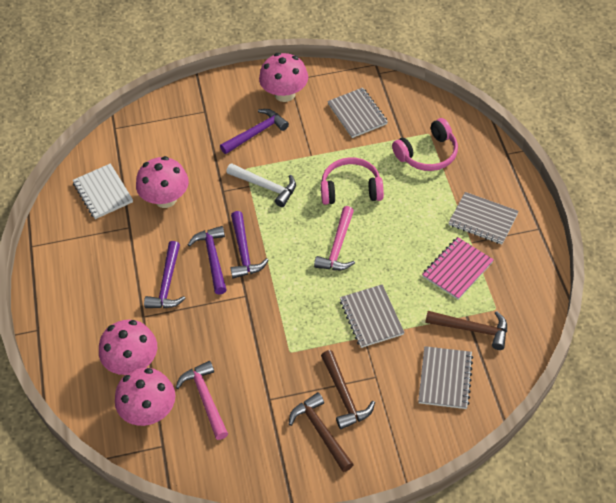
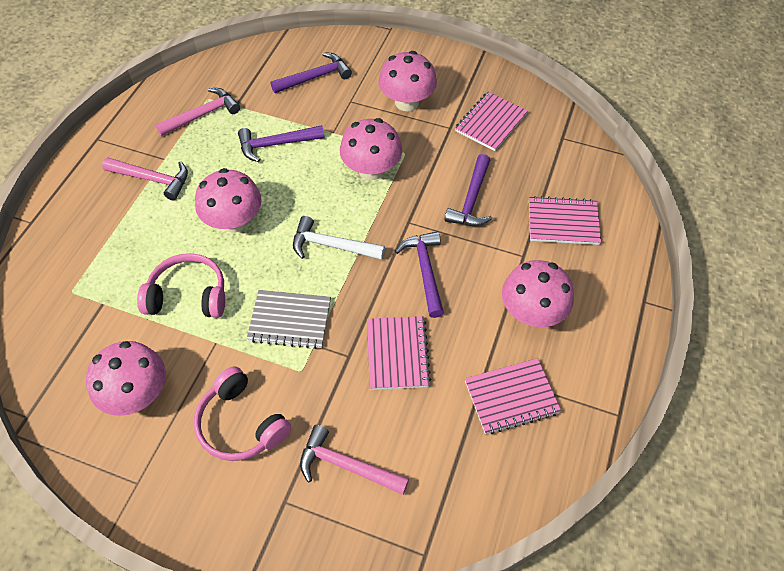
brown hammer: 3 -> 0
grey notebook: 4 -> 1
pink hammer: 2 -> 3
pink mushroom: 4 -> 5
pink notebook: 1 -> 4
white notebook: 1 -> 0

